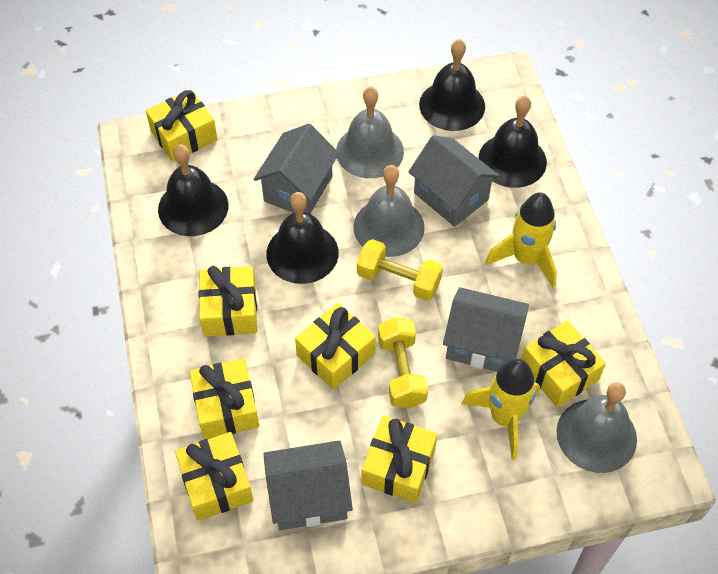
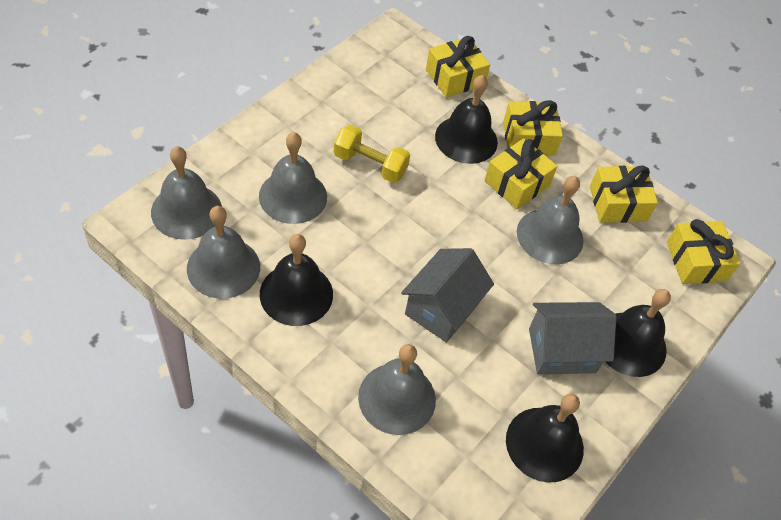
grey bell: 3 -> 5
grey house: 4 -> 2
yellow dumbbell: 2 -> 1
yellow gift: 7 -> 5
yellow rocket: 2 -> 0

